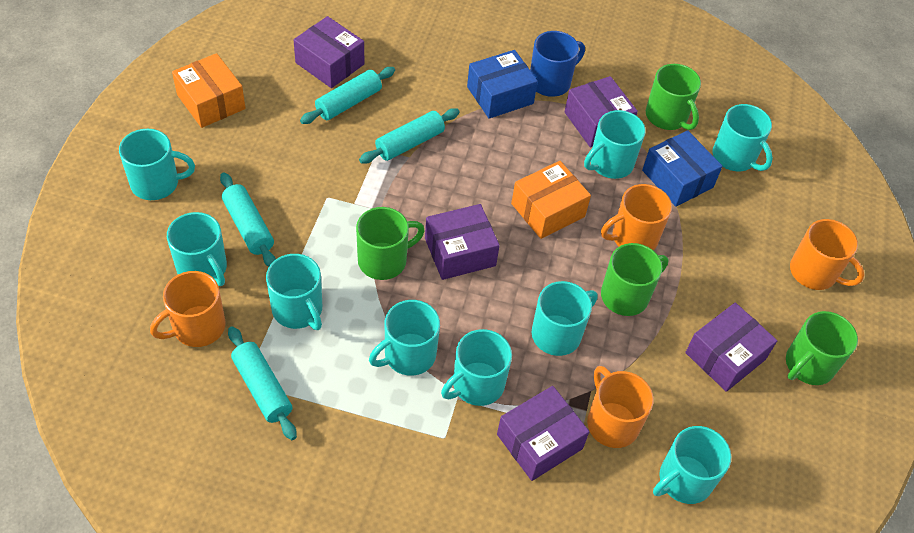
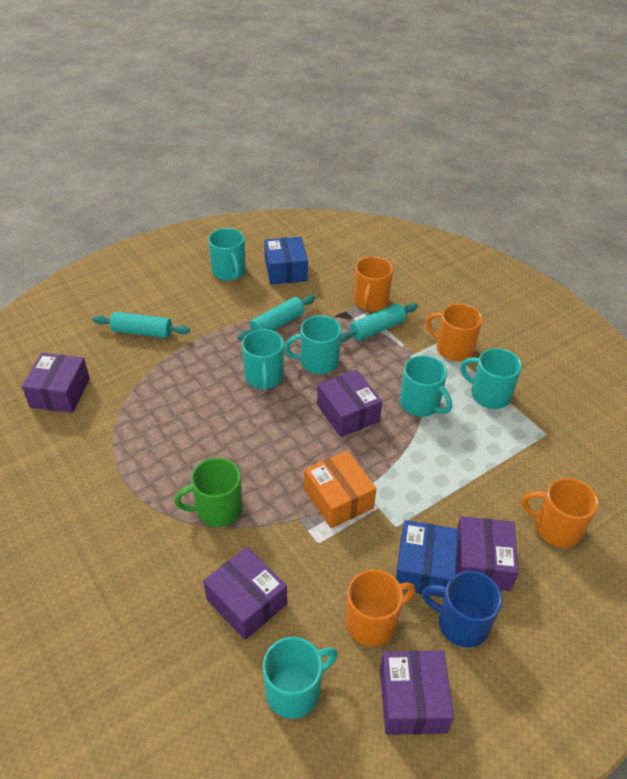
green mug: 4 -> 1
orange box: 2 -> 1
turquoise mug: 9 -> 6
turquoise rolling pin: 4 -> 3

